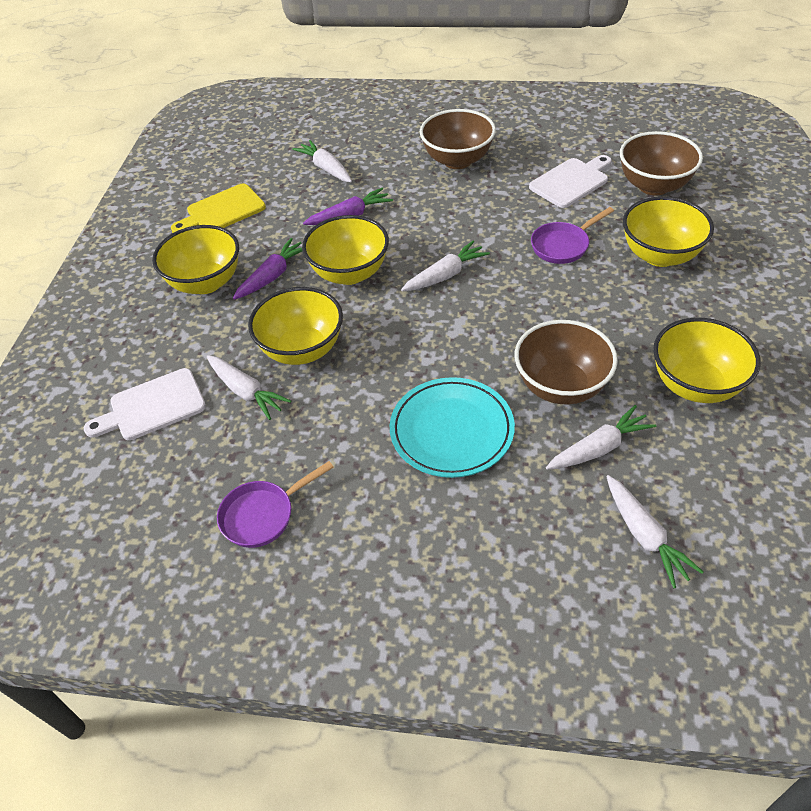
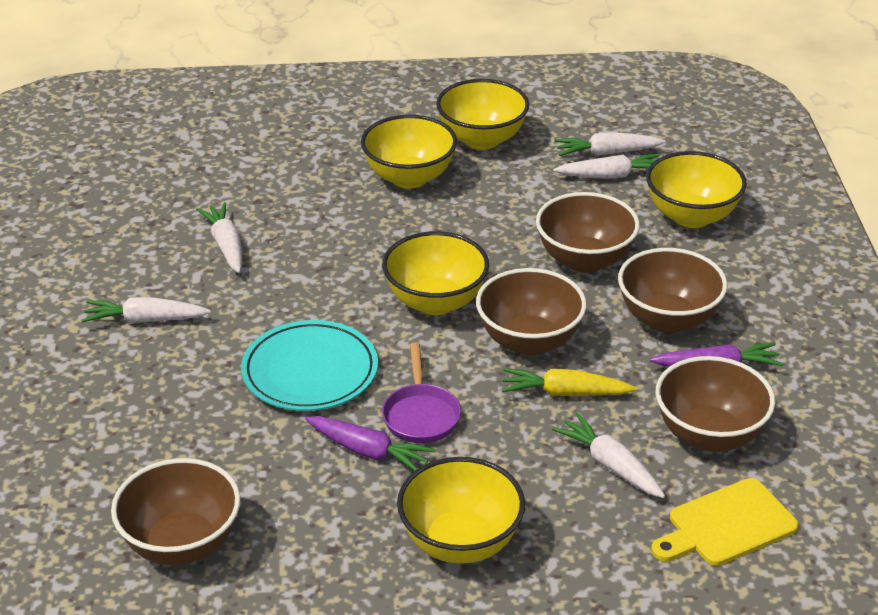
brown bowl: 3 -> 5
purple pan: 2 -> 1
white cutting board: 2 -> 0
yellow carrot: 0 -> 1

